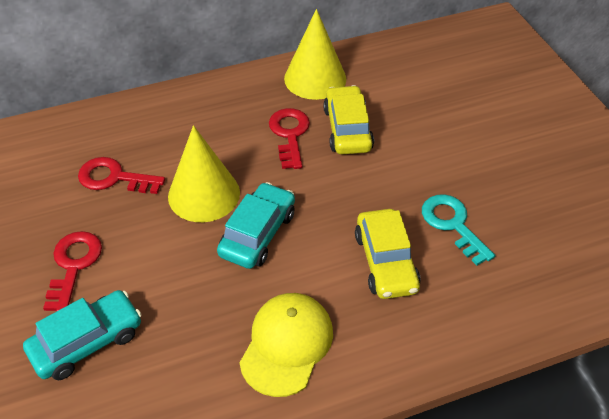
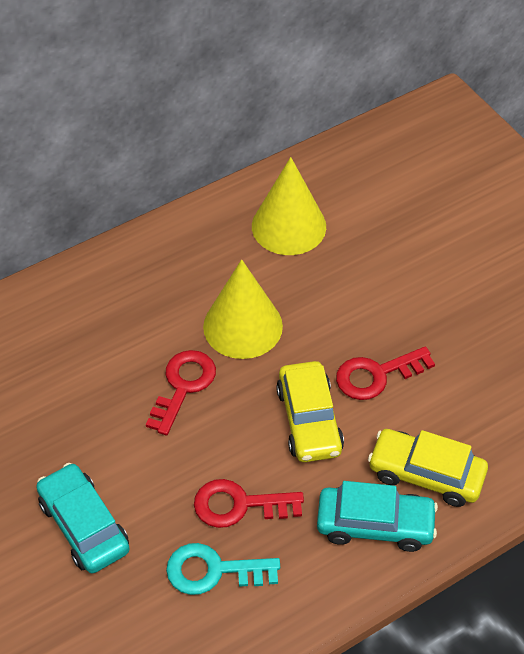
yellow cap: 1 -> 0

